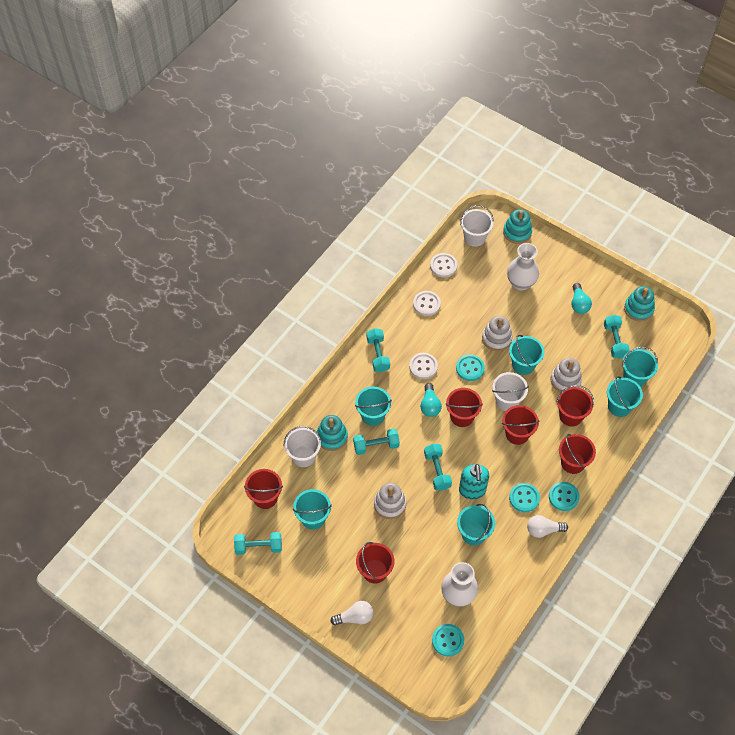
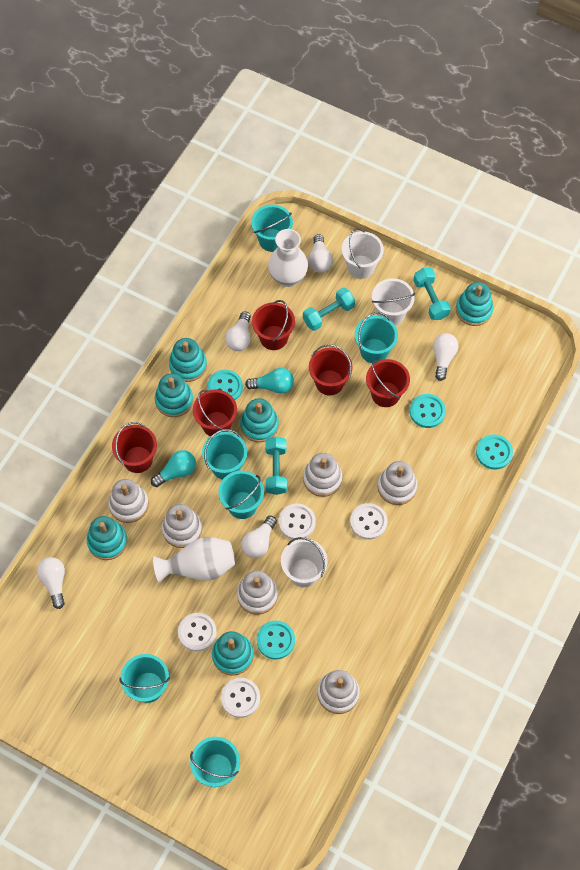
red bucket: 6 -> 5
turquoise dumbbell: 5 -> 3
turquoise soap dispenser: 1 -> 0
turquoise stacking toy: 3 -> 6
white button: 3 -> 4
white light bulb: 2 -> 5
white stacking toy: 3 -> 6

